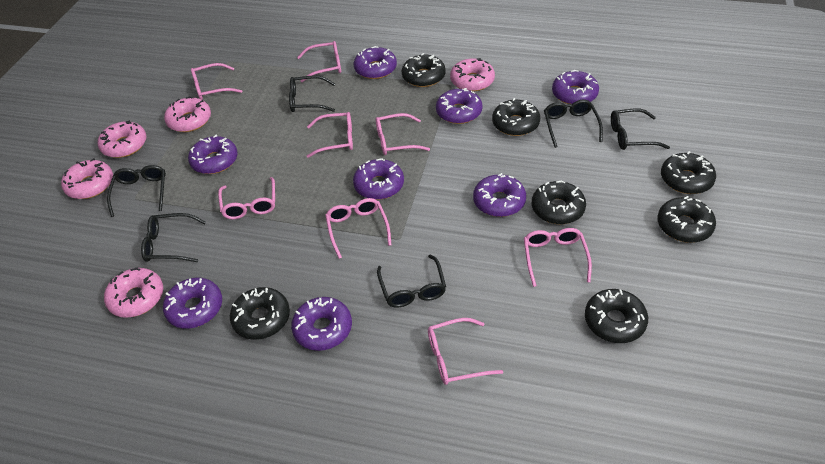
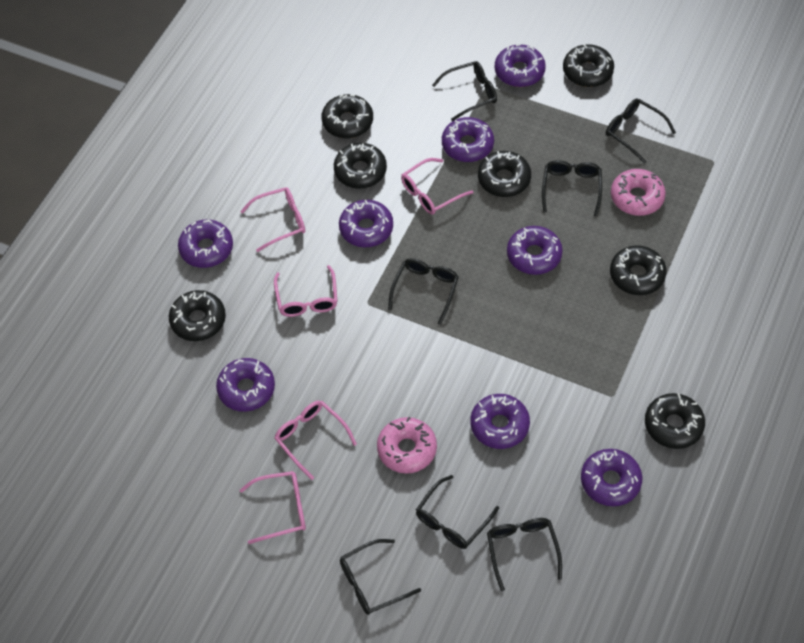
black glasses: 6 -> 7
pink donut: 5 -> 2
pink glasses: 8 -> 5

